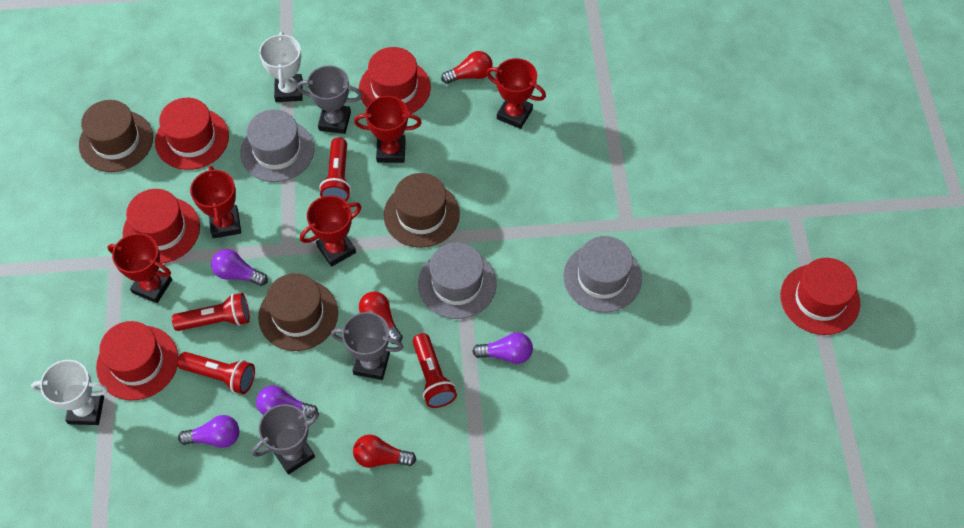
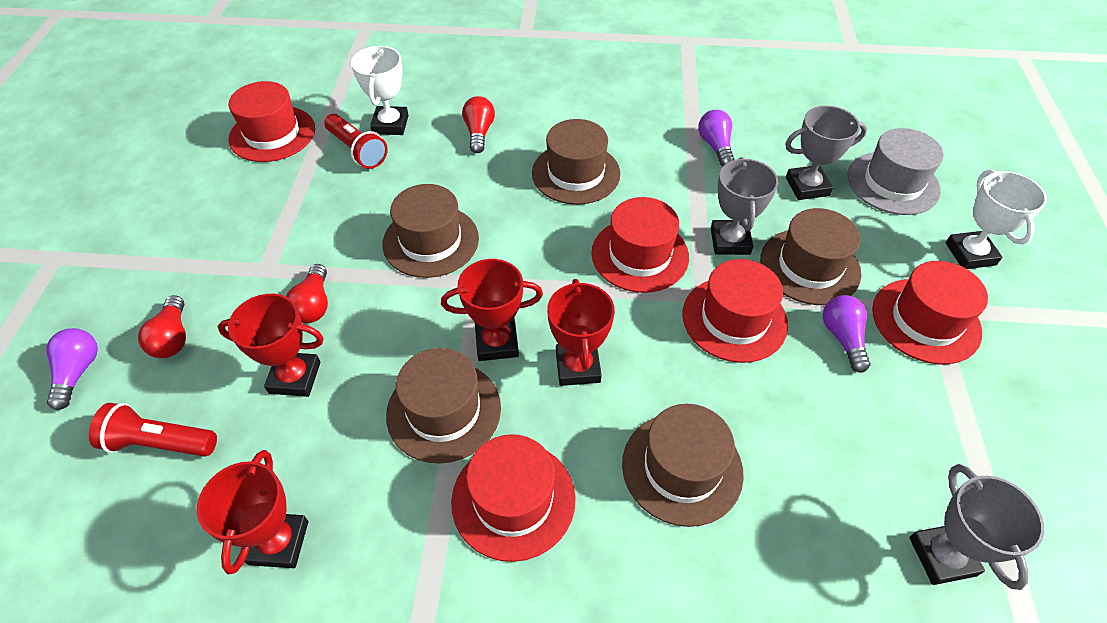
brown hat: 3 -> 5
grey hat: 3 -> 1
purple light bulb: 4 -> 3
red flashlight: 4 -> 2
red trophy: 5 -> 4

